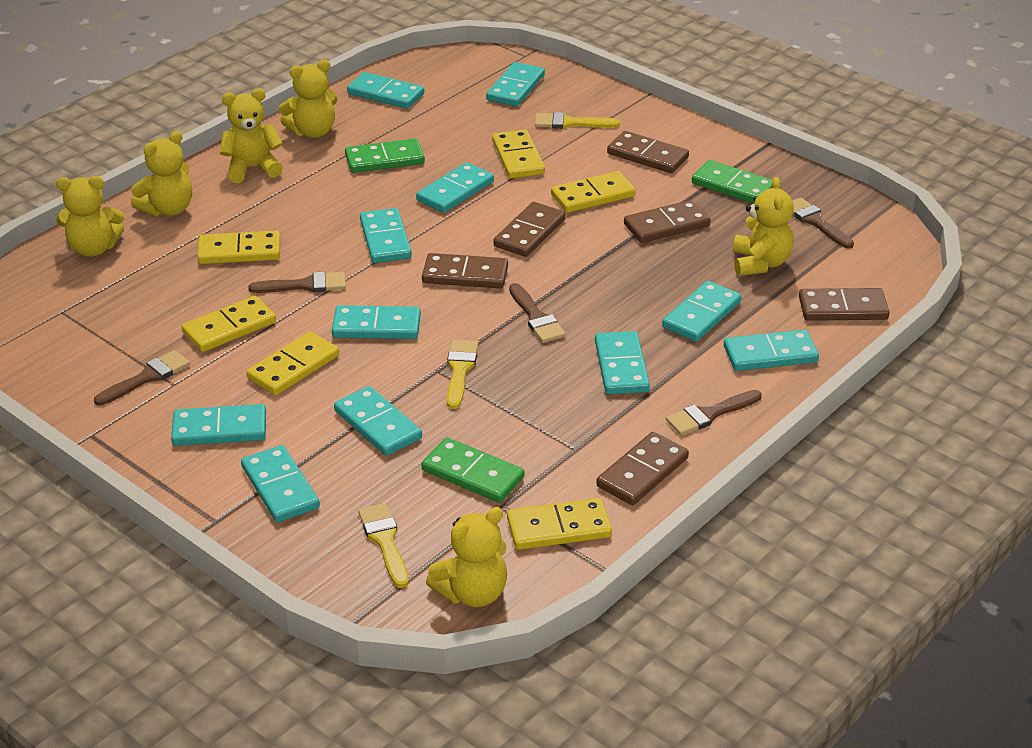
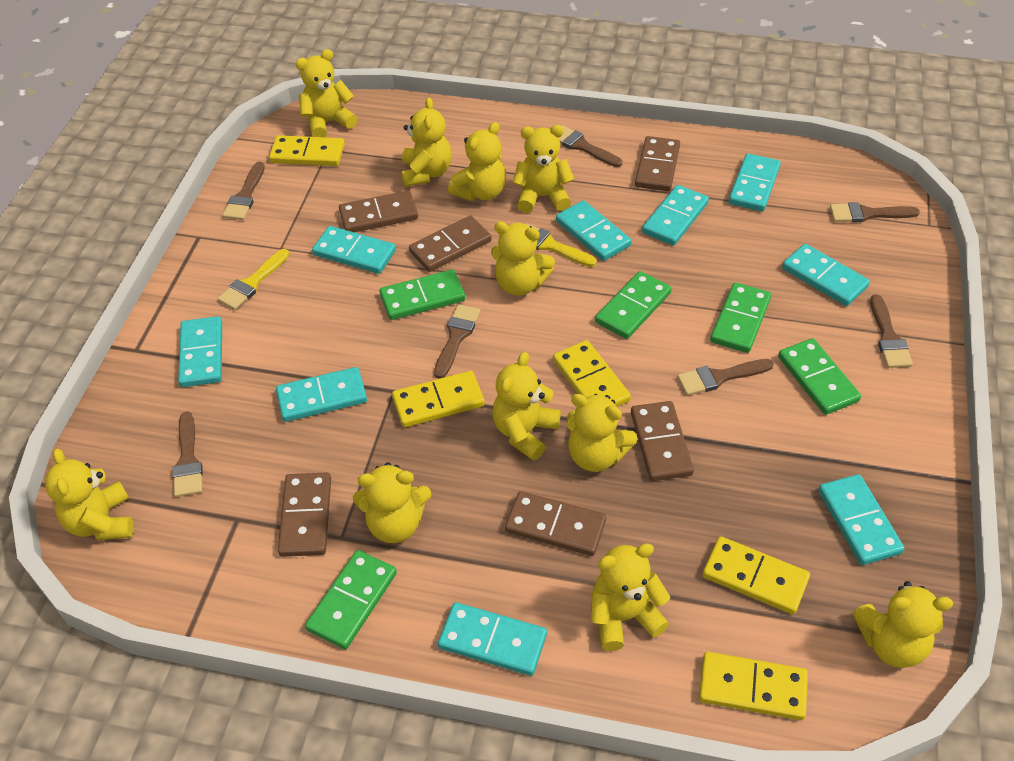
brown brush: 5 -> 7
green domino: 3 -> 5
turquoise domino: 11 -> 9
yellow brush: 3 -> 2
yellow domino: 6 -> 5
yellow teddy bear: 6 -> 11

